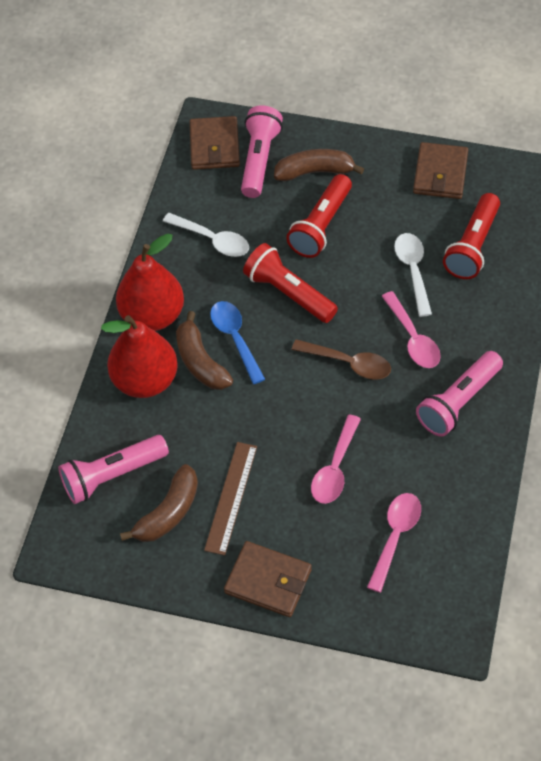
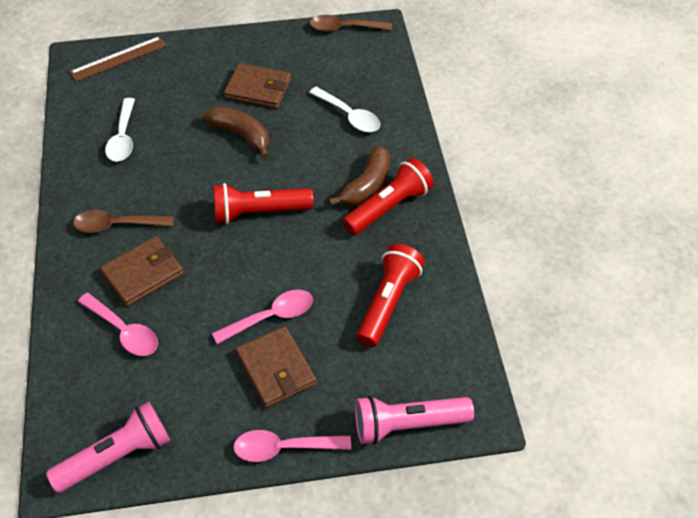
blue spoon: 1 -> 0
brown banana: 3 -> 2
brown spoon: 1 -> 2
pink flashlight: 3 -> 2
red pear: 2 -> 0

